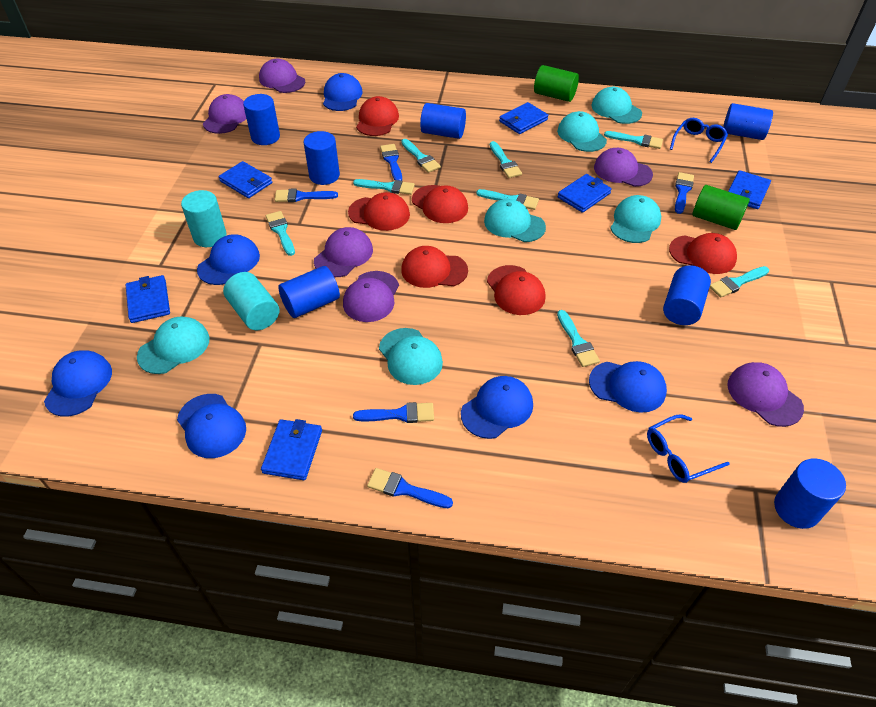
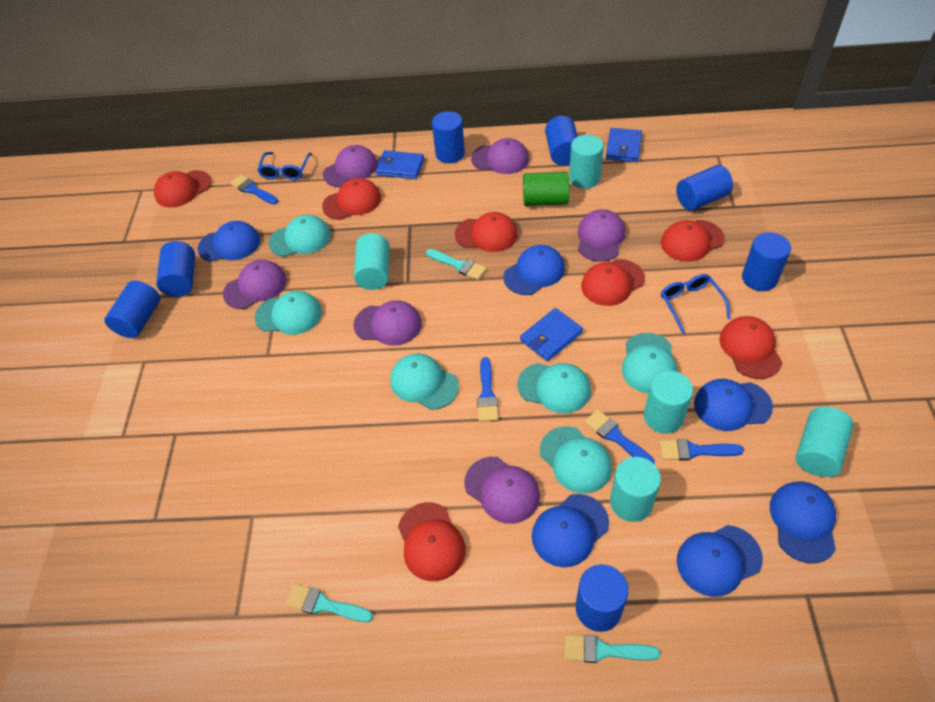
blue brush: 5 -> 4
blue wallet: 6 -> 3
green cylinder: 2 -> 1
red cap: 6 -> 7
turquoise brush: 8 -> 3
turquoise cylinder: 2 -> 5

